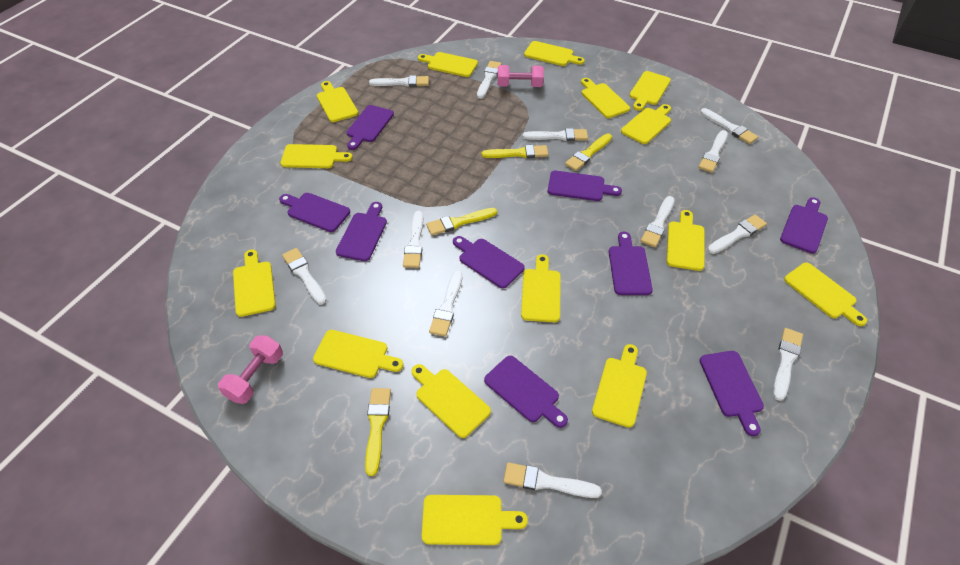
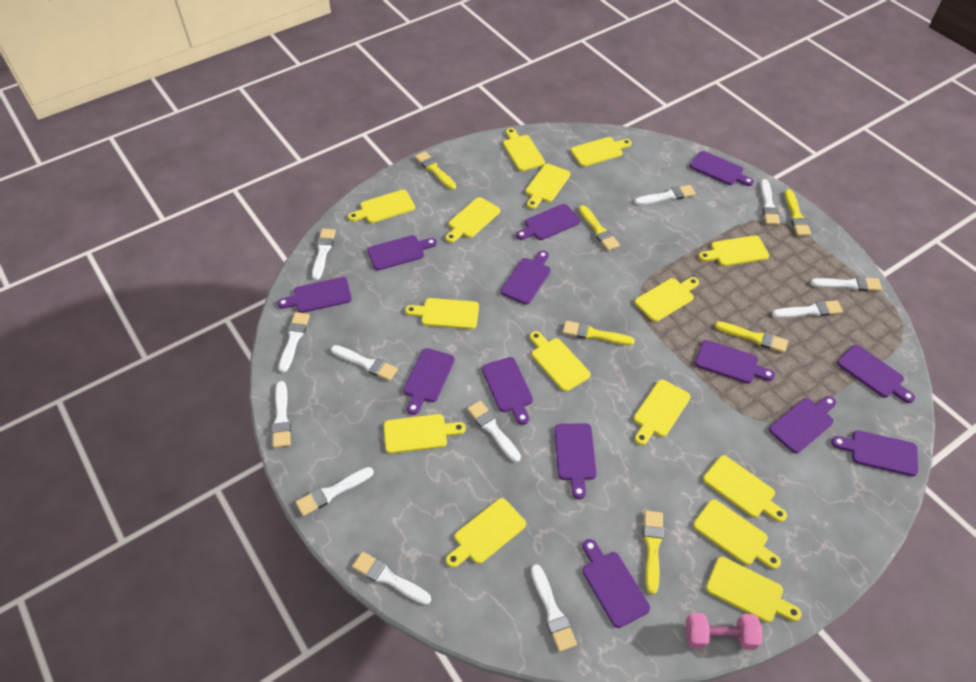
pink dumbbell: 2 -> 1
purple cutting board: 9 -> 13
yellow brush: 4 -> 6

